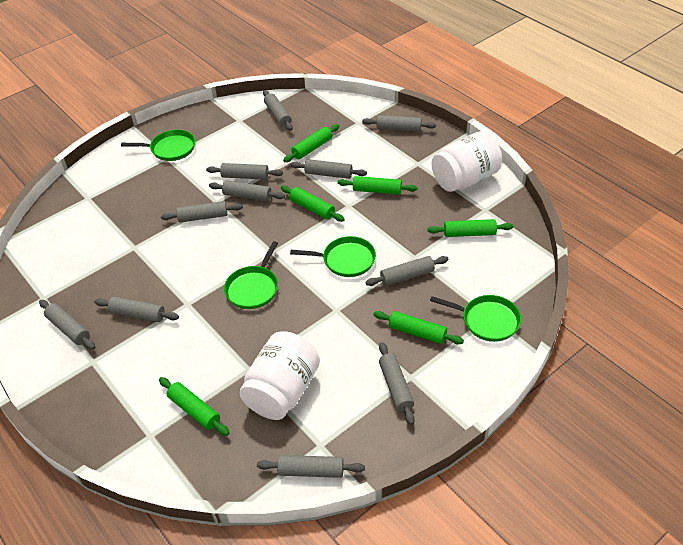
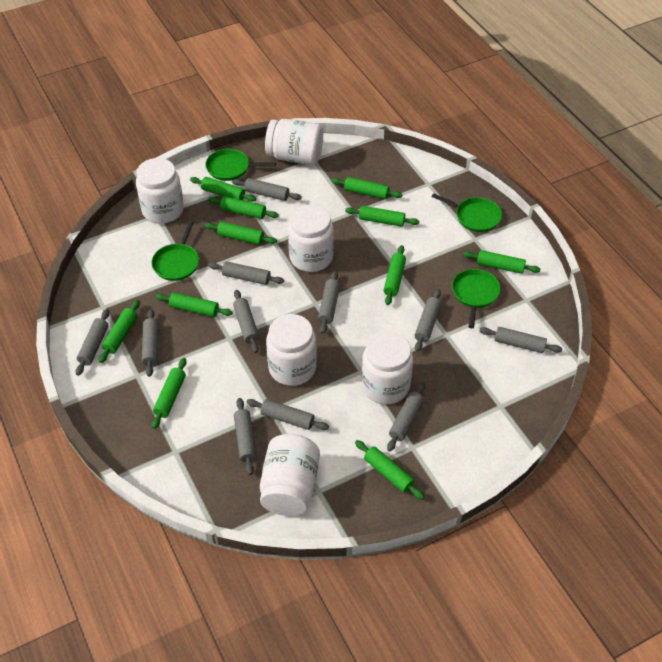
green rolling pin: 6 -> 11
white jar: 2 -> 6

